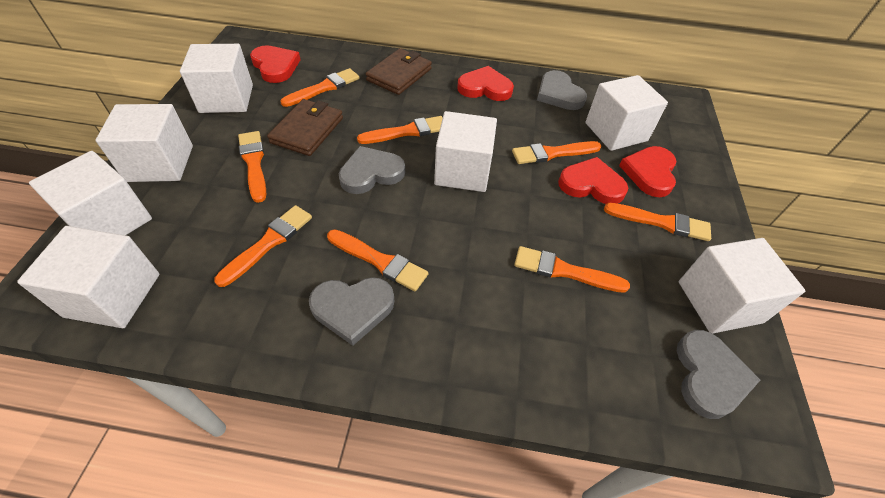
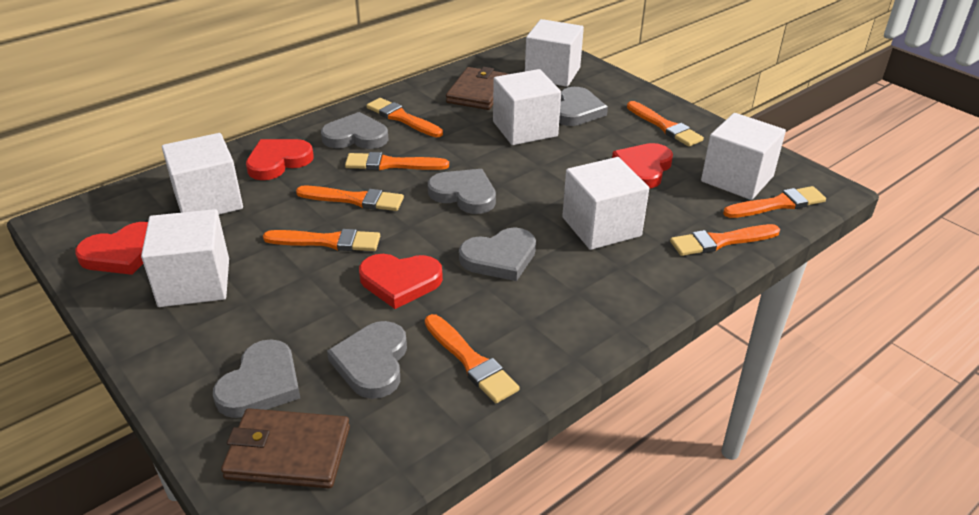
grey heart: 4 -> 6
white cube: 7 -> 6

